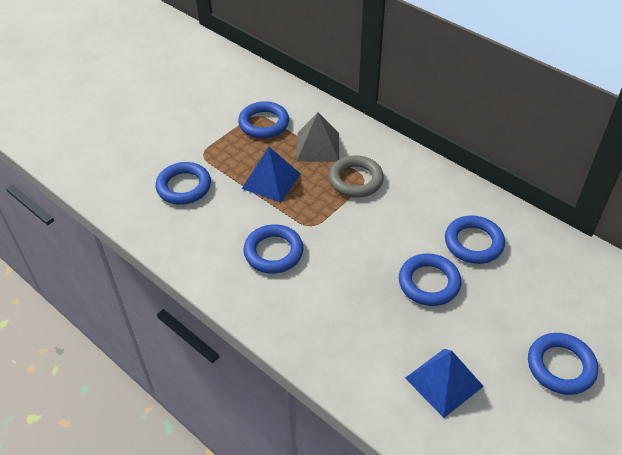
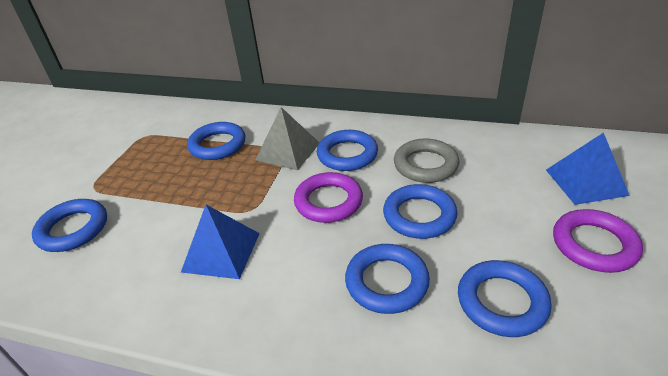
purple ring: 0 -> 2

